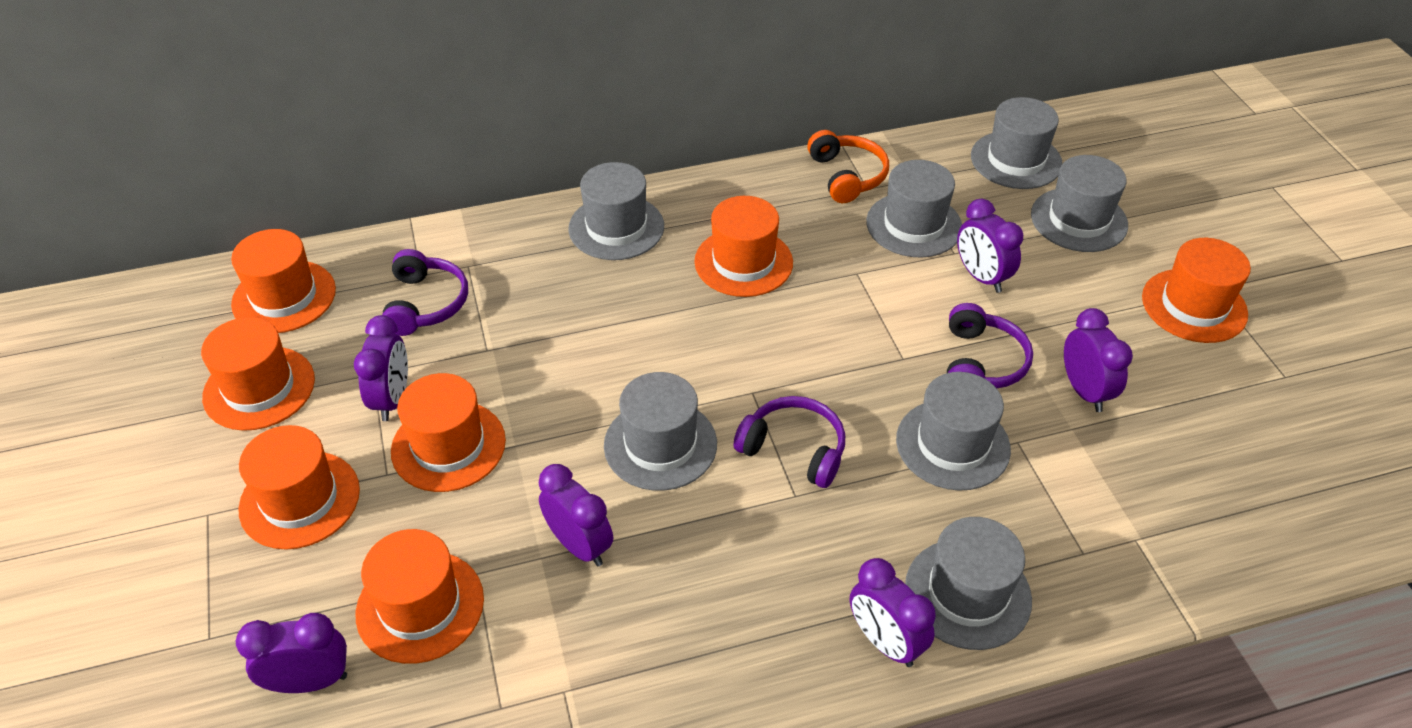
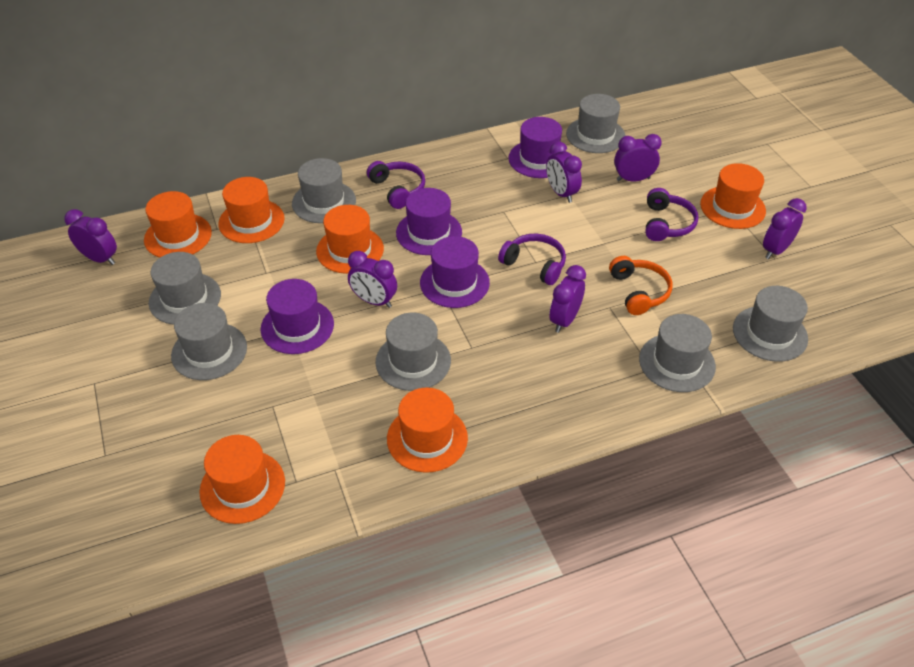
orange hat: 7 -> 6
purple hat: 0 -> 4

